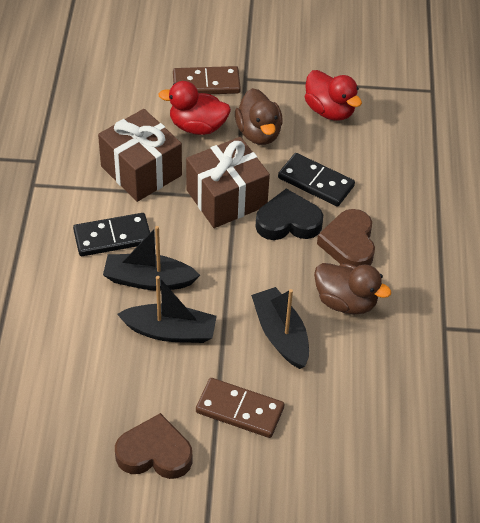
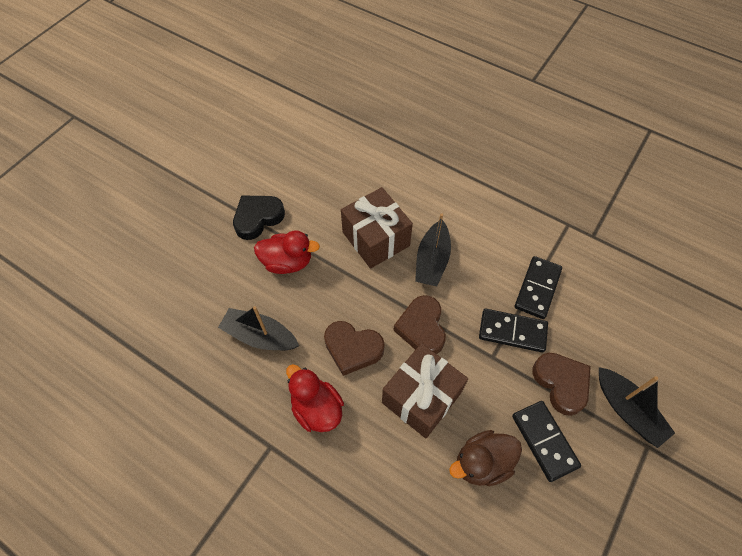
black domino: 2 -> 3
brown domino: 2 -> 0
brown duck: 2 -> 1
brown heart: 2 -> 3

